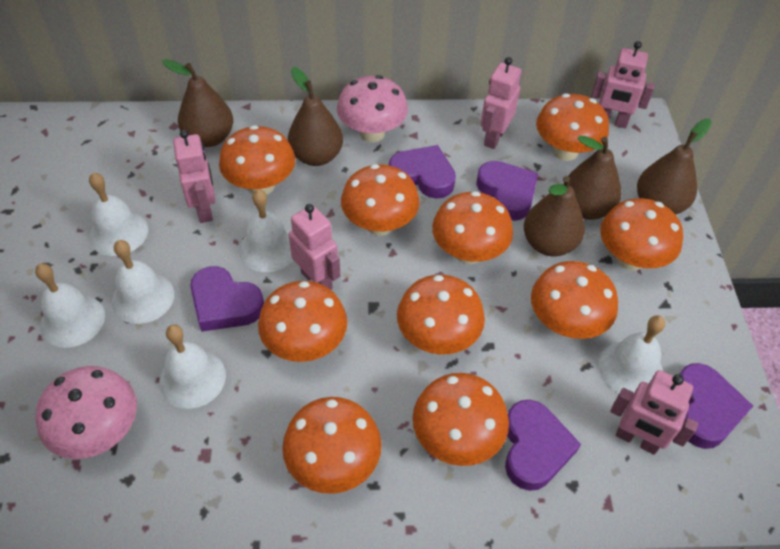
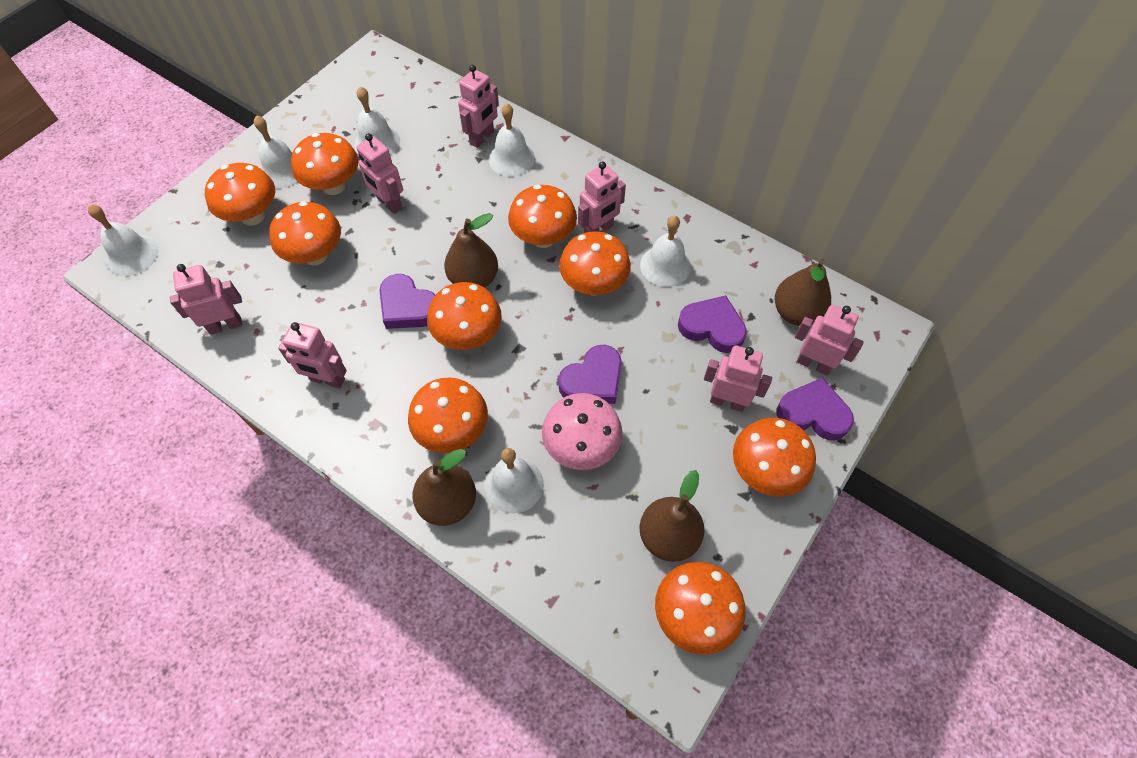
brown pear: 5 -> 4
orange mushroom: 10 -> 9
pink mushroom: 2 -> 1
pink robot: 5 -> 7
purple heart: 5 -> 4

